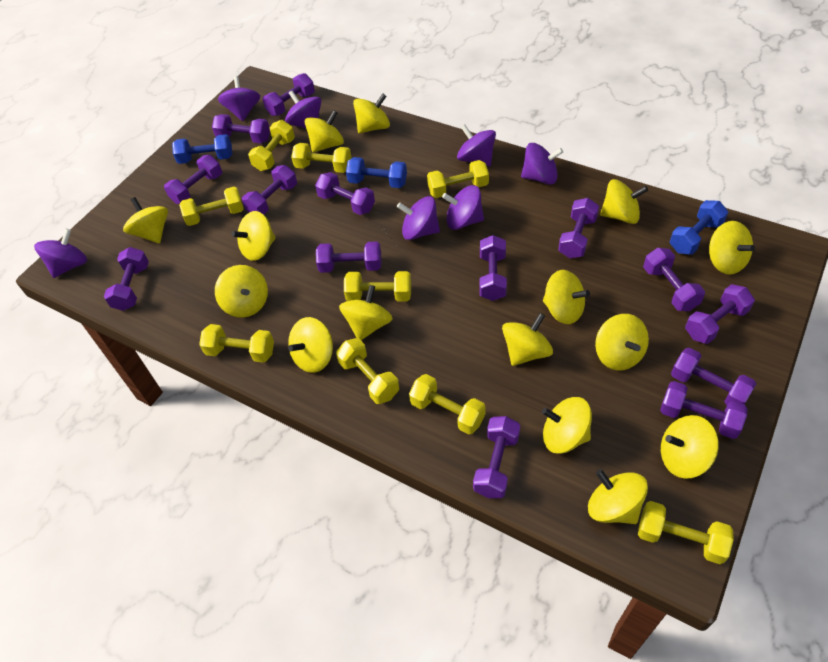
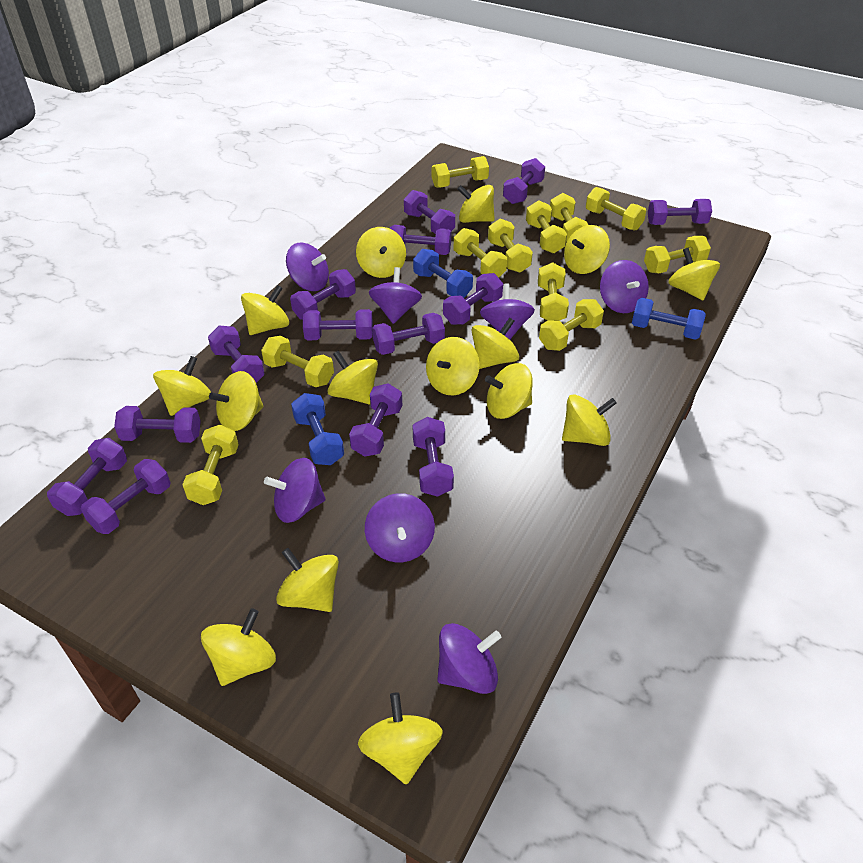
yellow dumbbell: 9 -> 11

